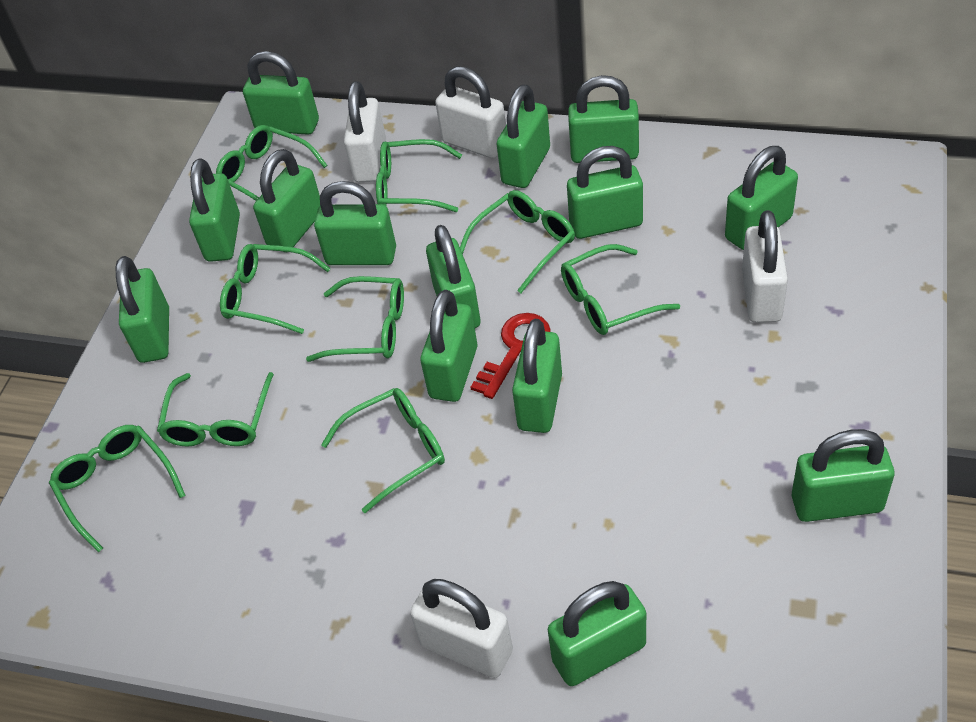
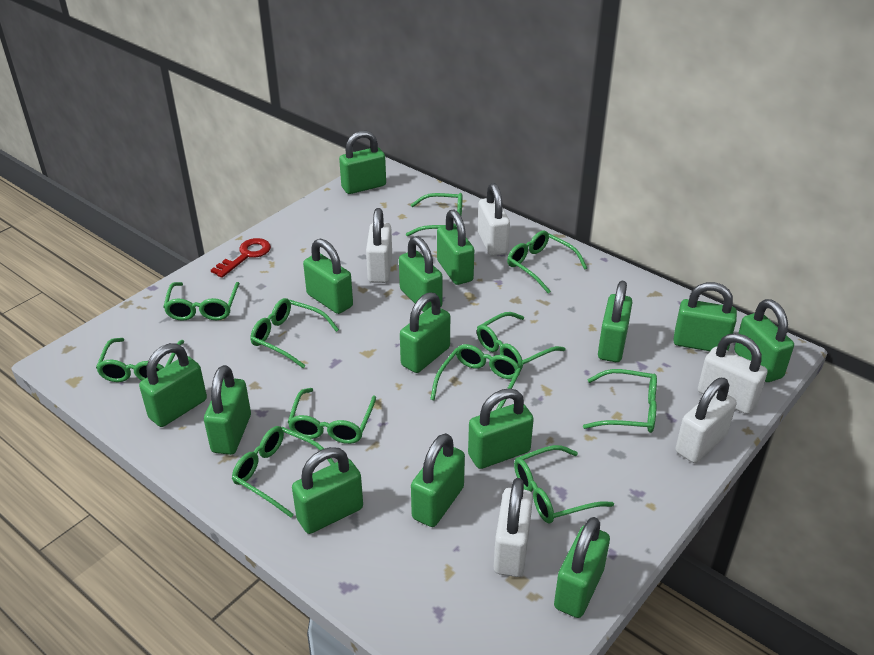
green glasses: 9 -> 11
white padlock: 4 -> 5

